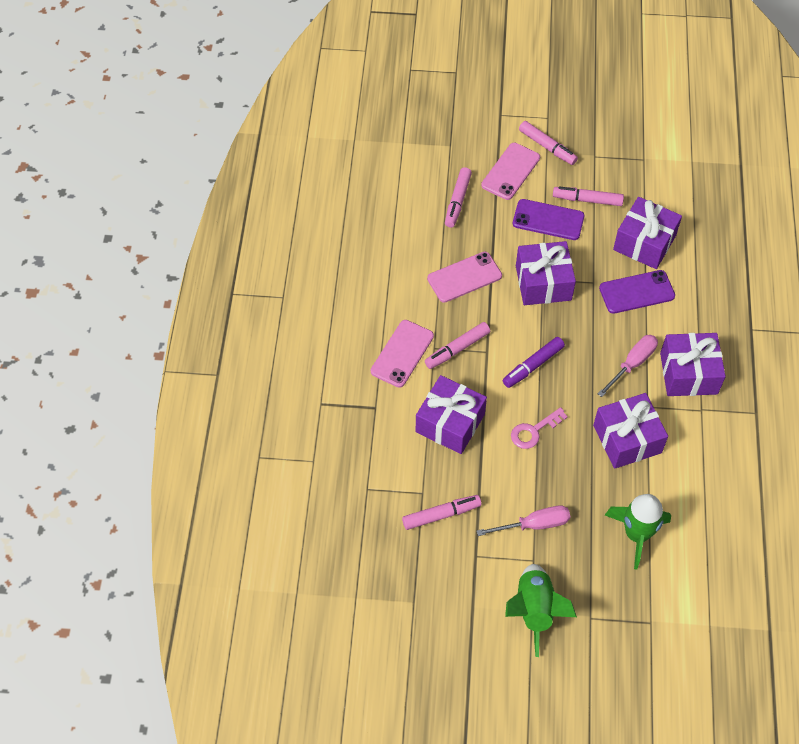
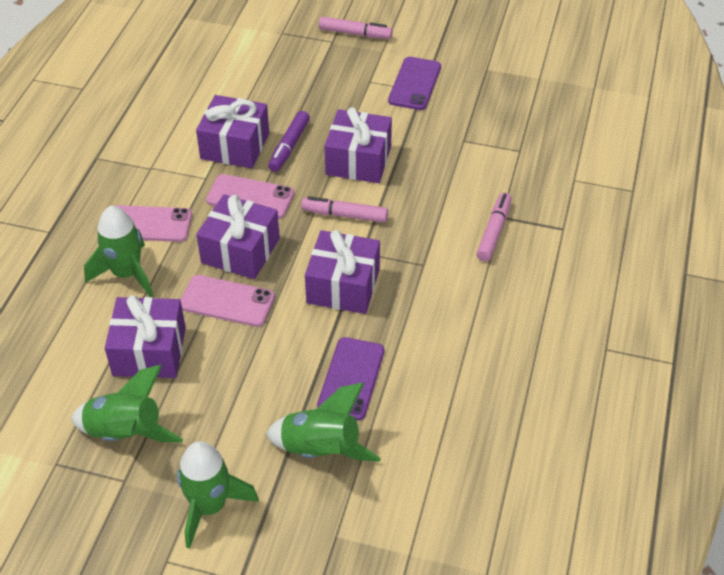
green rocket: 2 -> 4
pink key: 1 -> 0
pink marker: 5 -> 3
pink screwdriver: 2 -> 0

